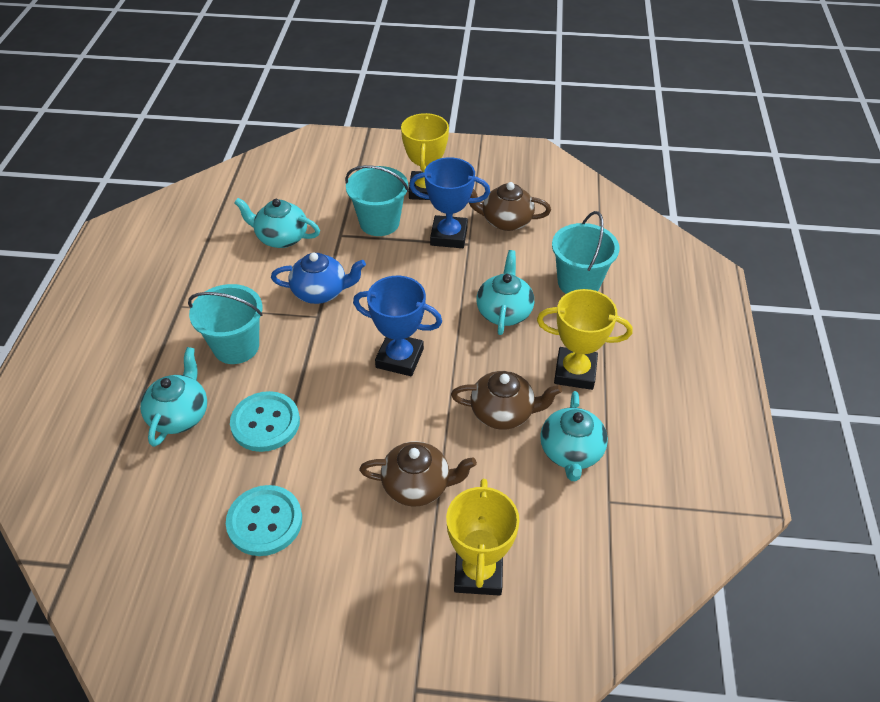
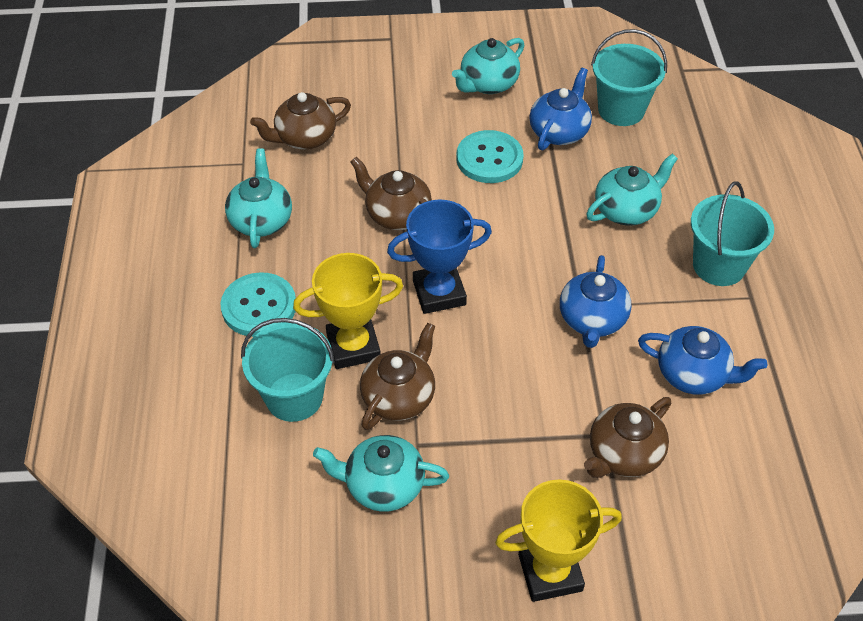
blue teapot: 1 -> 3
blue trophy: 2 -> 1
brown teapot: 3 -> 4
yellow trophy: 3 -> 2

